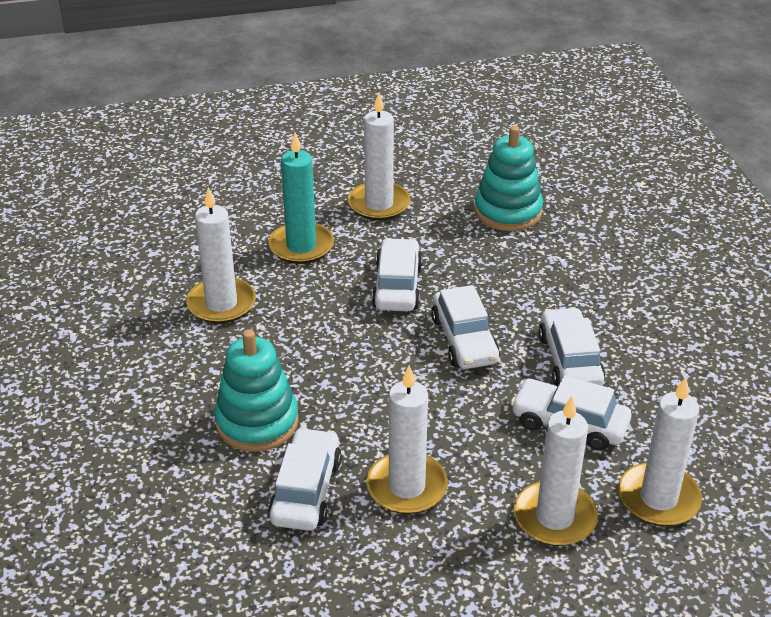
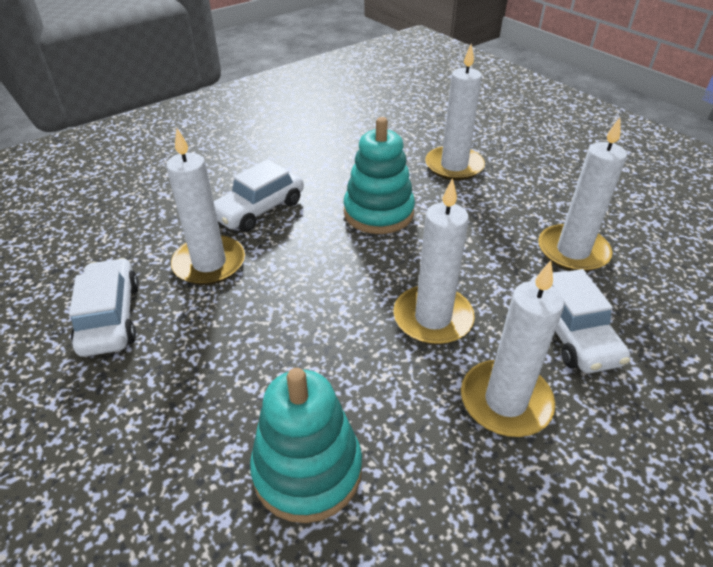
turquoise candle: 1 -> 0
white car: 5 -> 3

